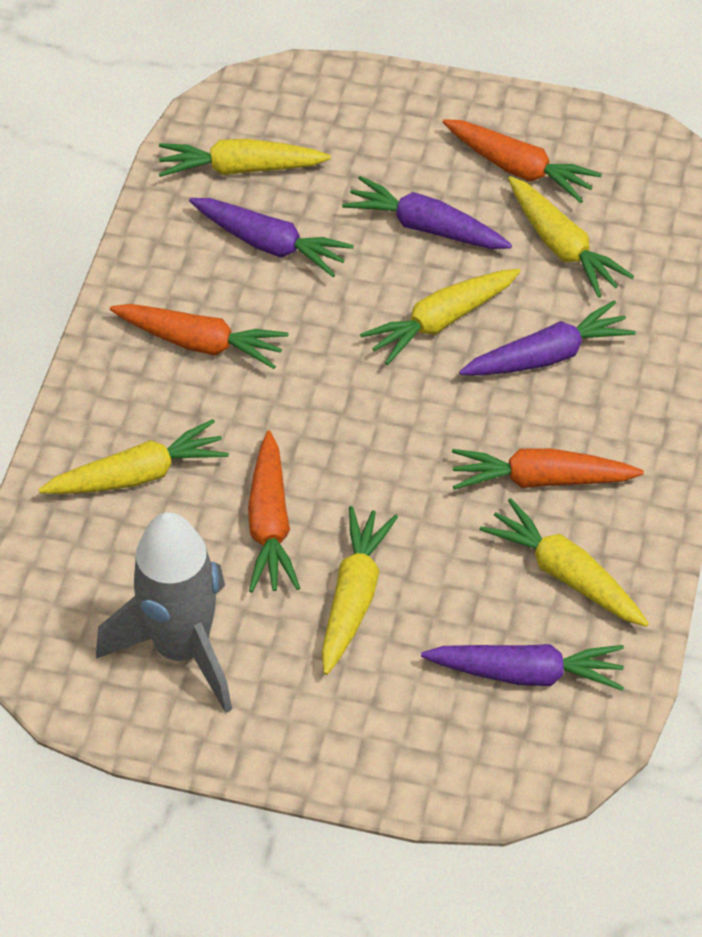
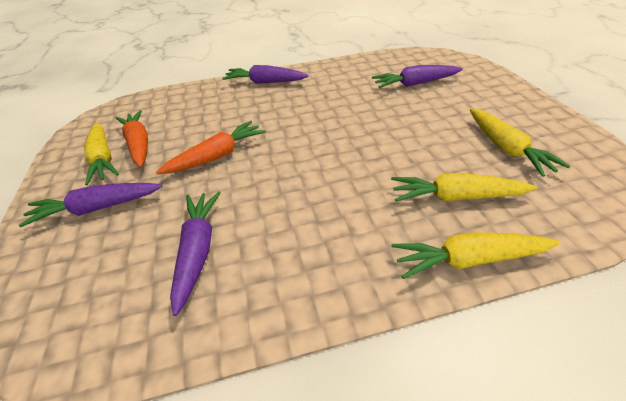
grey rocket: 1 -> 0
orange carrot: 4 -> 2
yellow carrot: 6 -> 4

